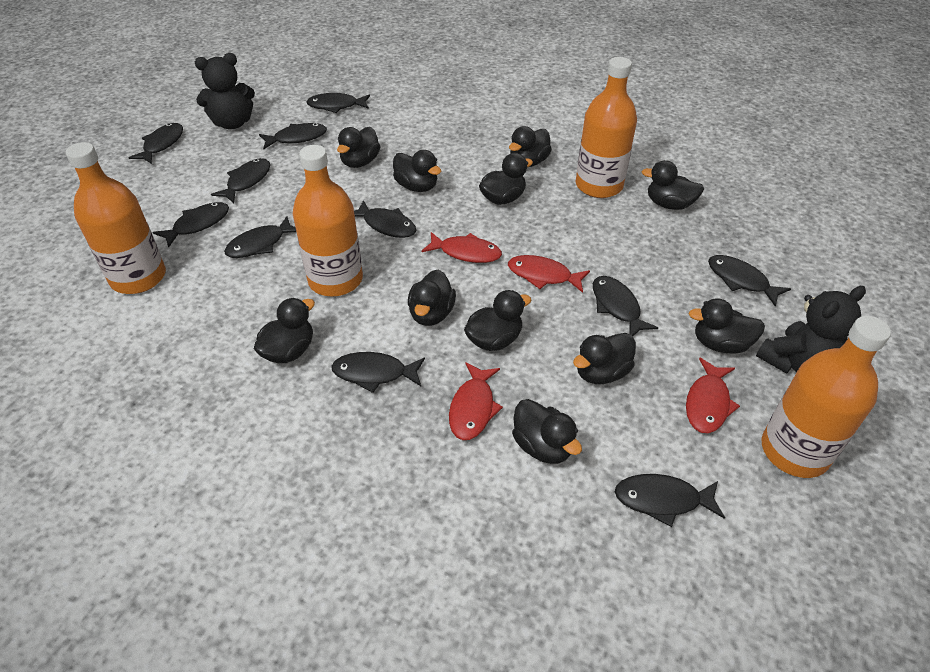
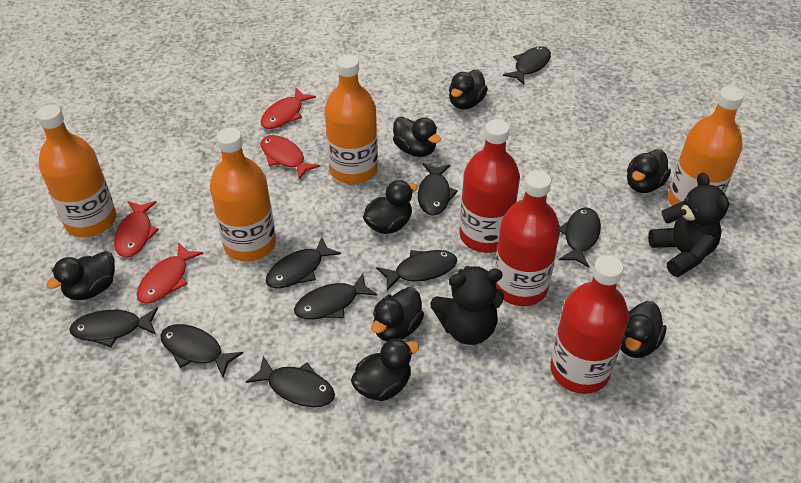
black duck: 11 -> 8
black fish: 11 -> 9
red bottle: 0 -> 3

